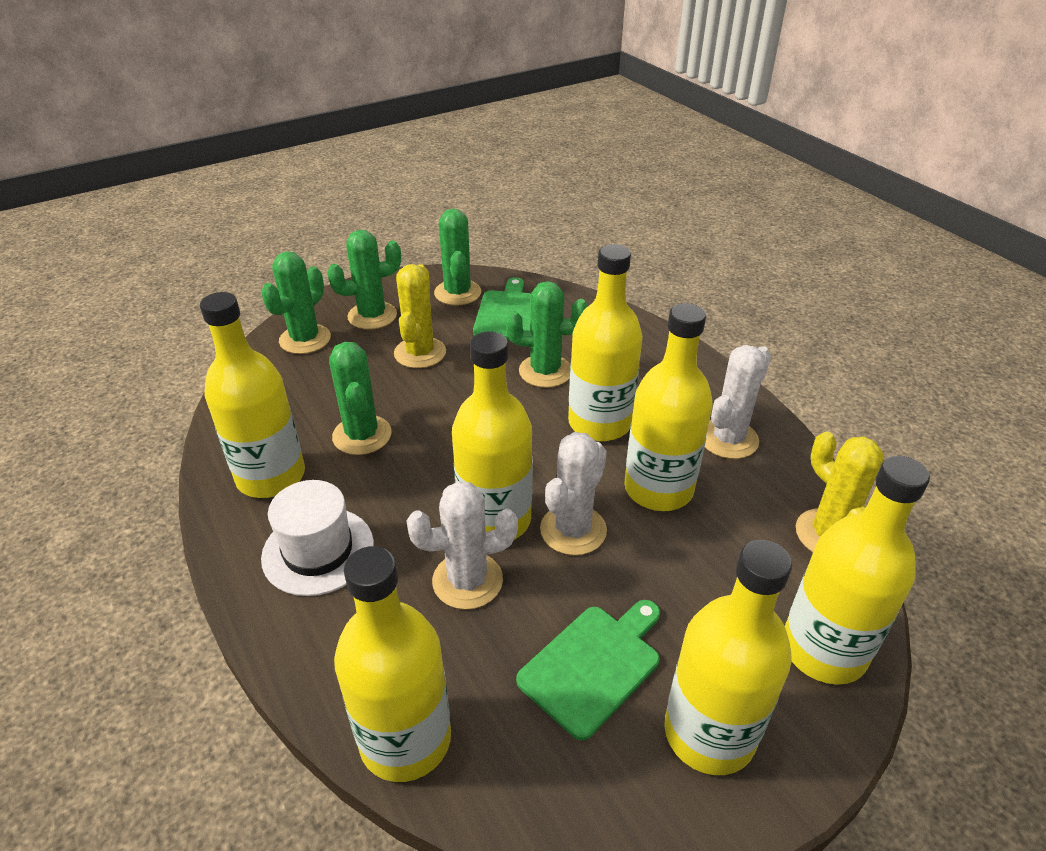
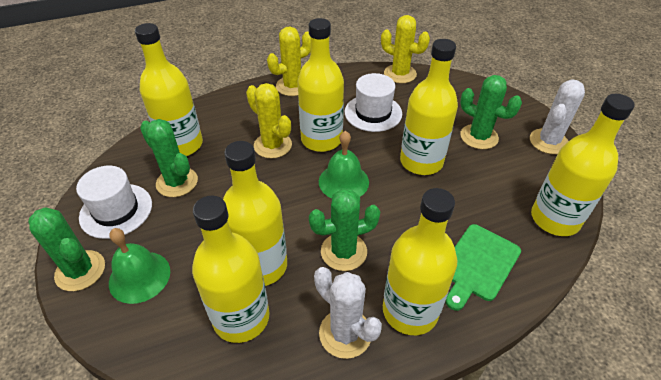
green bell: 0 -> 2
green cactus: 5 -> 4
green cutting board: 2 -> 1
white cactus: 3 -> 2
white hat: 1 -> 2
yellow cactus: 2 -> 3

